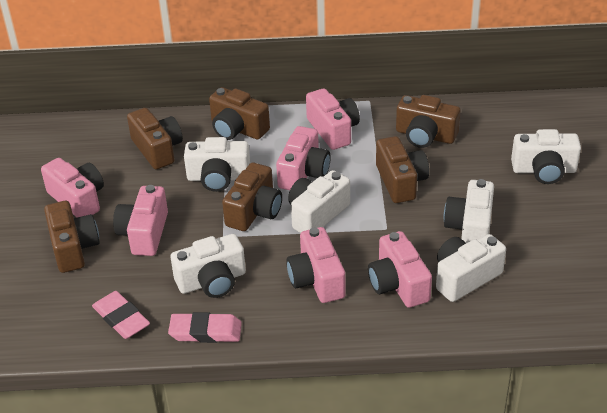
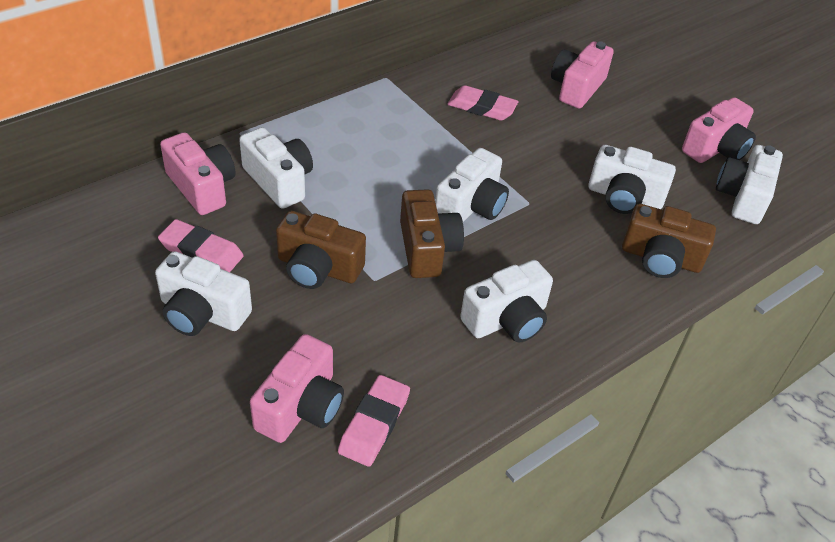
brown camera: 6 -> 3
pink camera: 6 -> 4
pink eraser: 2 -> 3

